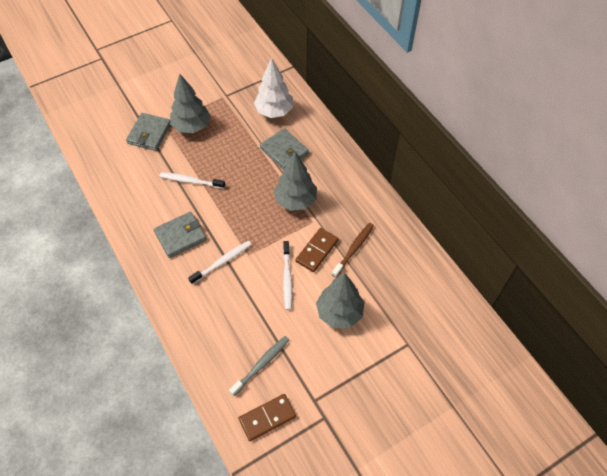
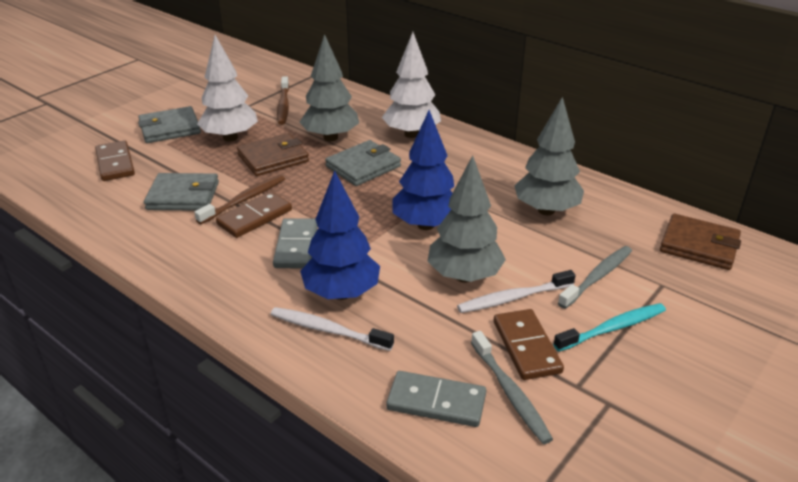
blue tree: 0 -> 2
brown domino: 2 -> 3
brown toothbrush: 1 -> 2
brown wallet: 0 -> 2
grey domino: 0 -> 2
grey toothbrush: 1 -> 2
turquoise toothbrush: 0 -> 1
white toothbrush: 3 -> 2
white tree: 1 -> 2

